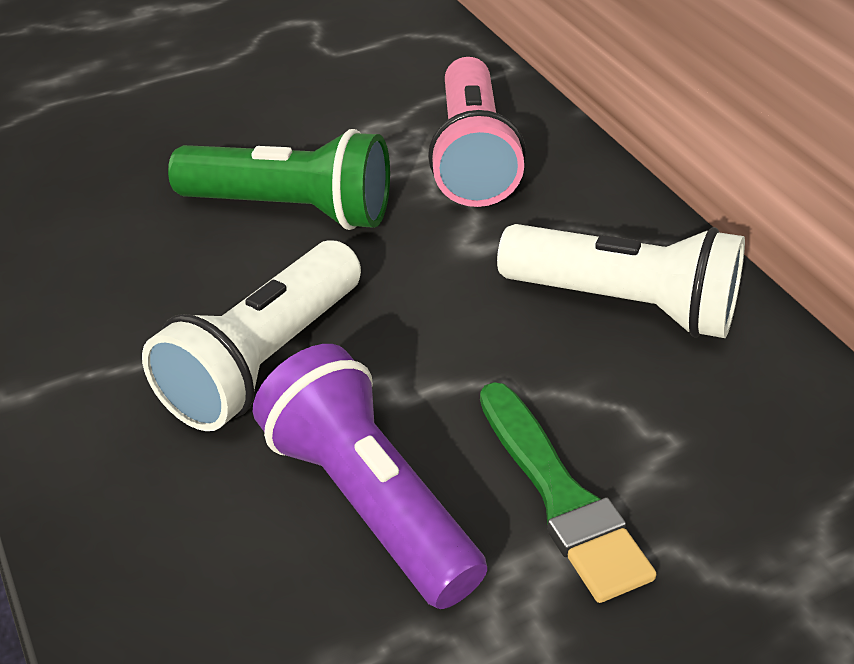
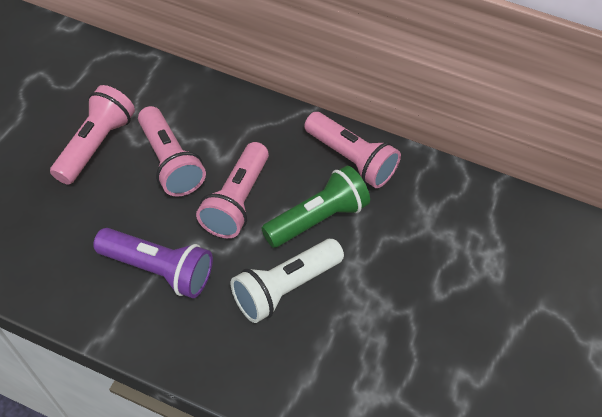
green brush: 1 -> 0
pink flashlight: 1 -> 4
white flashlight: 2 -> 1

